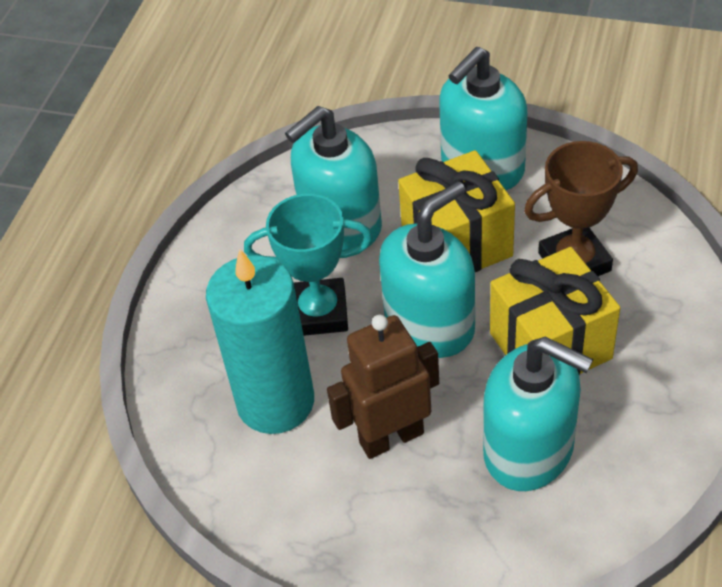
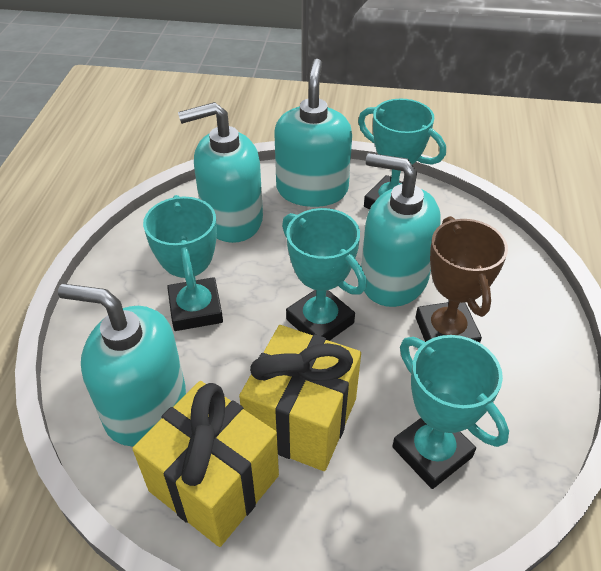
brown robot: 1 -> 0
turquoise candle: 1 -> 0
turquoise trophy: 1 -> 4

